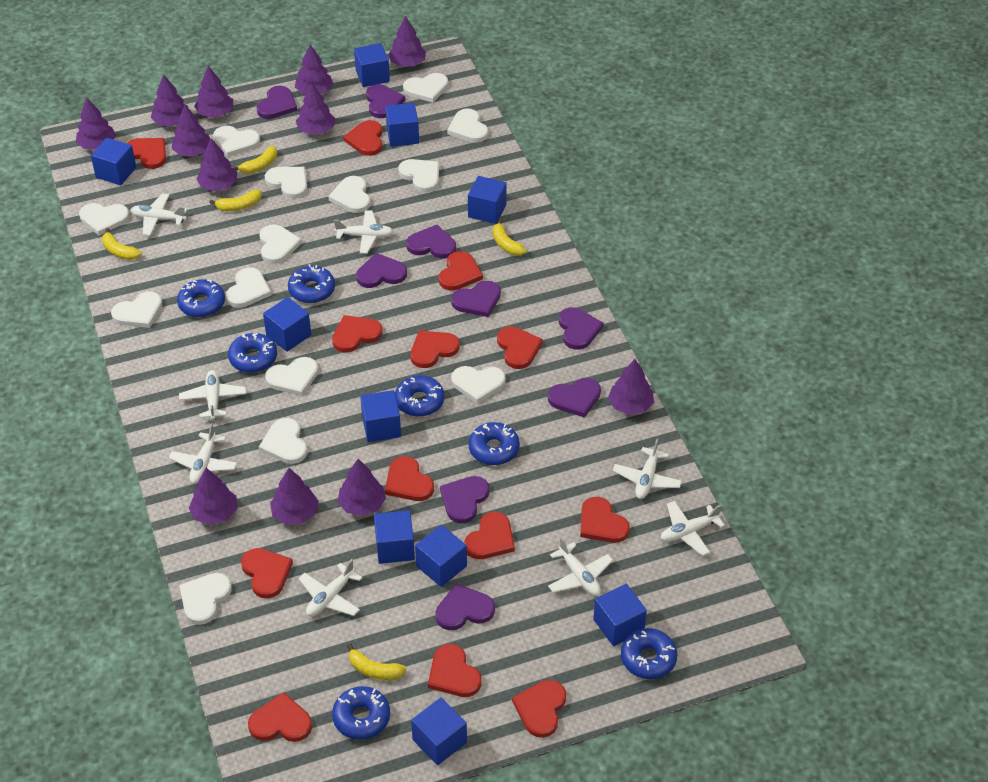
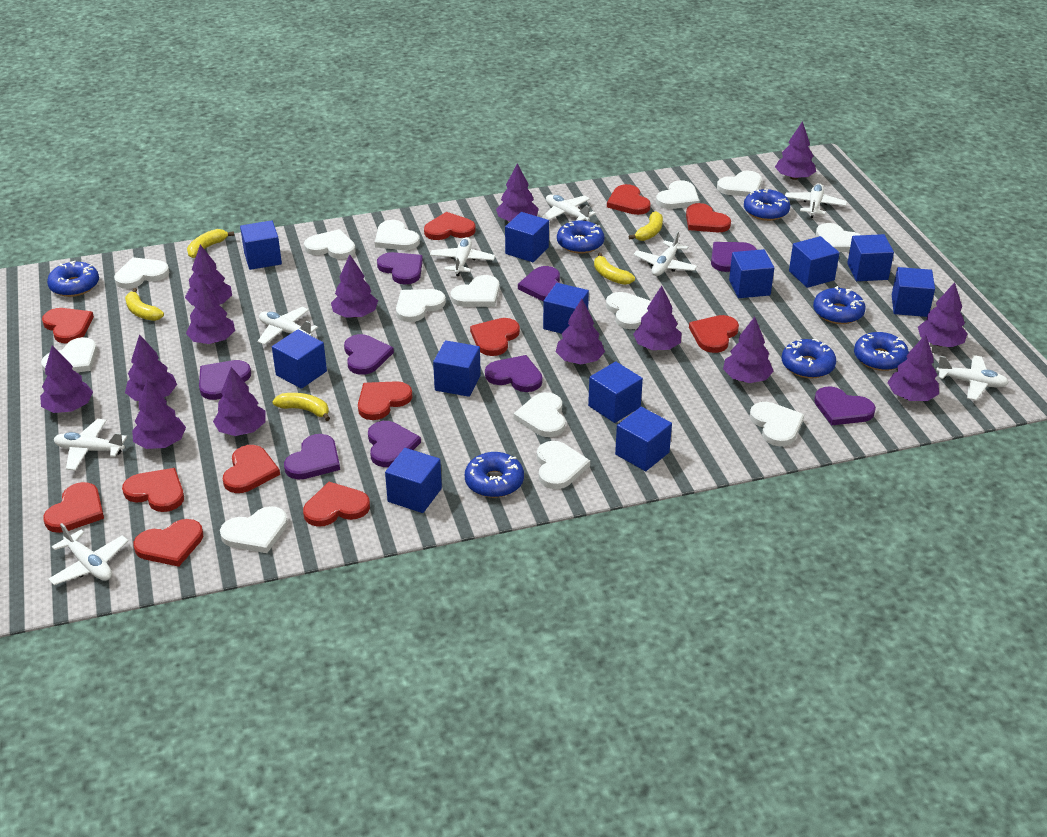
blue cube: 10 -> 12
purple tree: 12 -> 14
red heart: 13 -> 12

